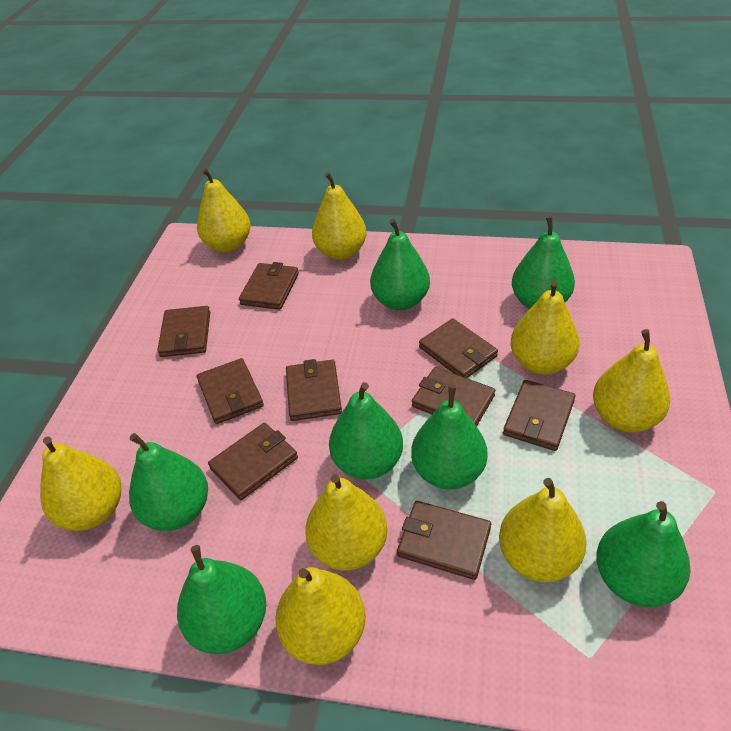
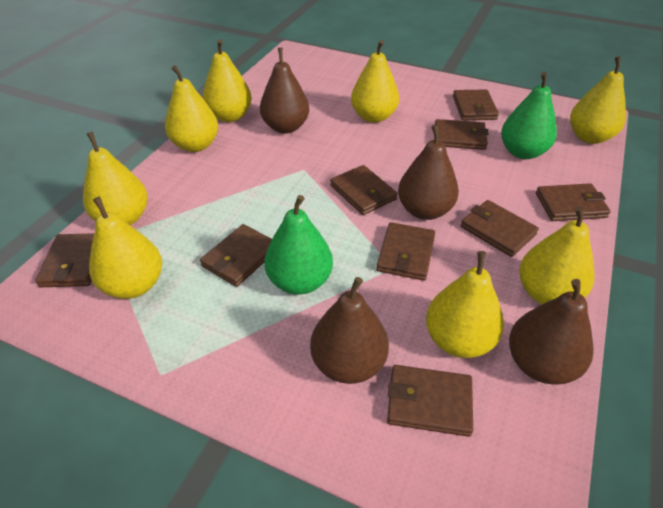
brown pear: 0 -> 4
green pear: 7 -> 2

